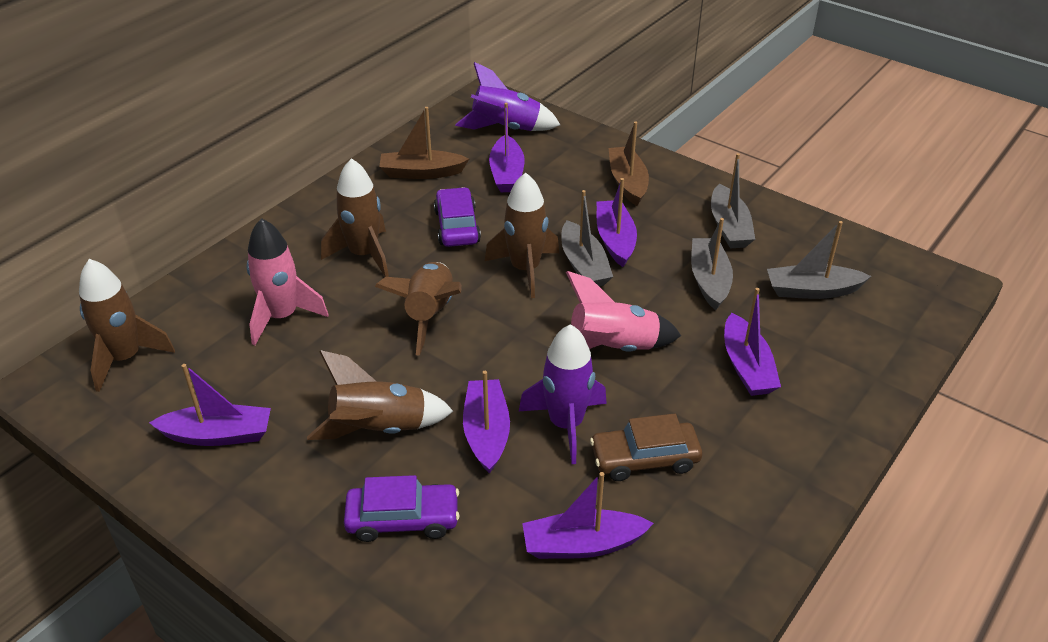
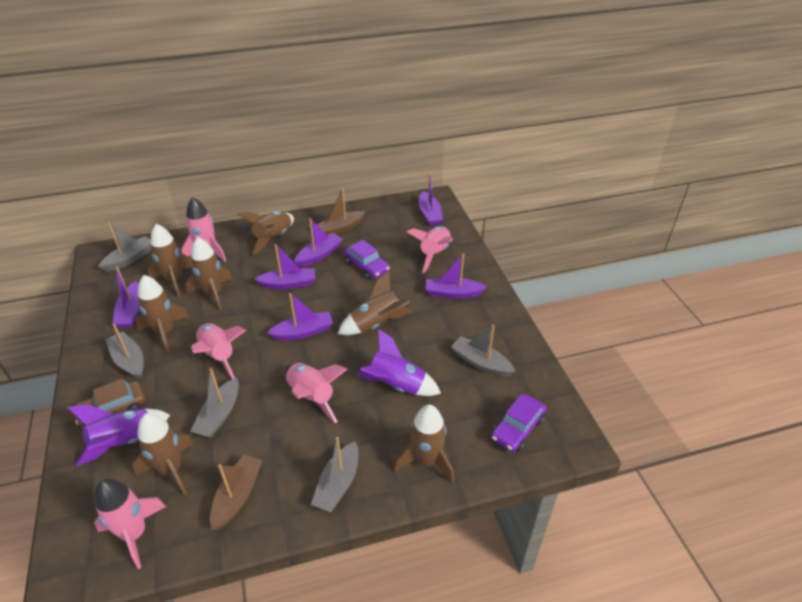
brown rocket: 5 -> 7
grey boat: 4 -> 5
pink rocket: 2 -> 5

